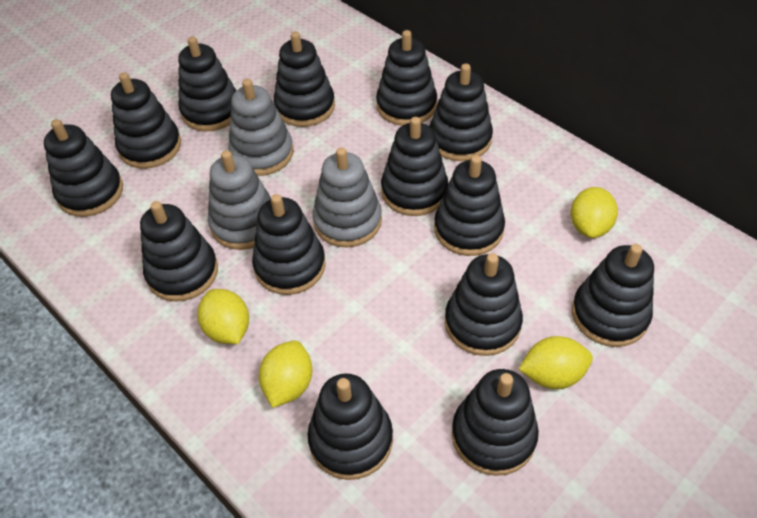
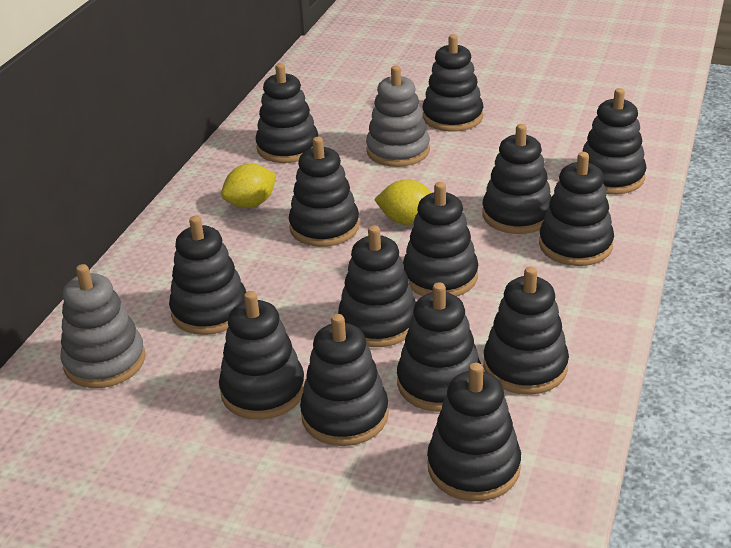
grey stacking toy: 3 -> 2
yellow lemon: 4 -> 2

